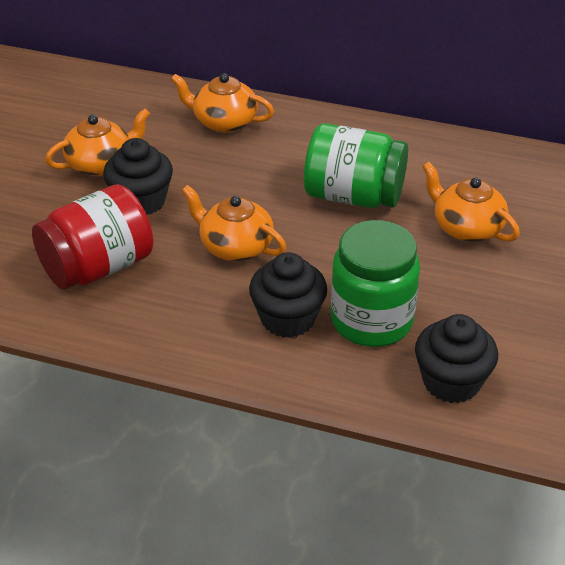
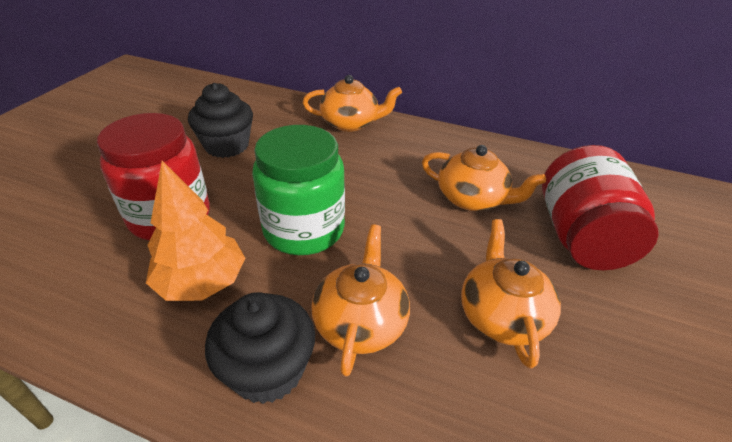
black cupcake: 3 -> 2
green jar: 2 -> 1
orange tree: 0 -> 1
red jar: 1 -> 2

